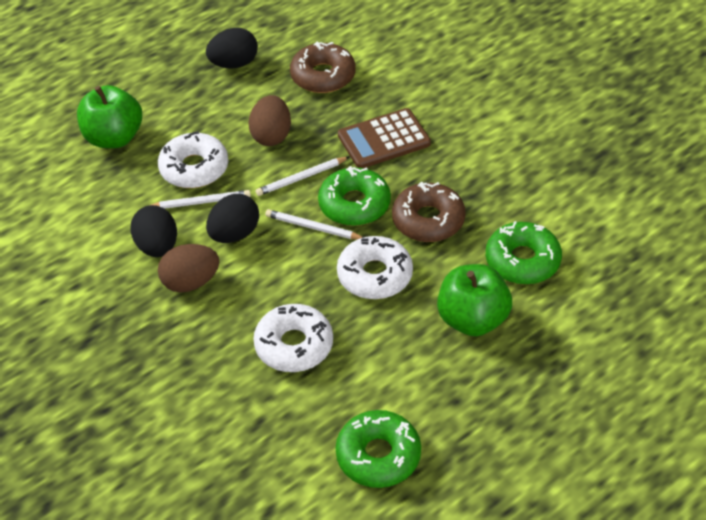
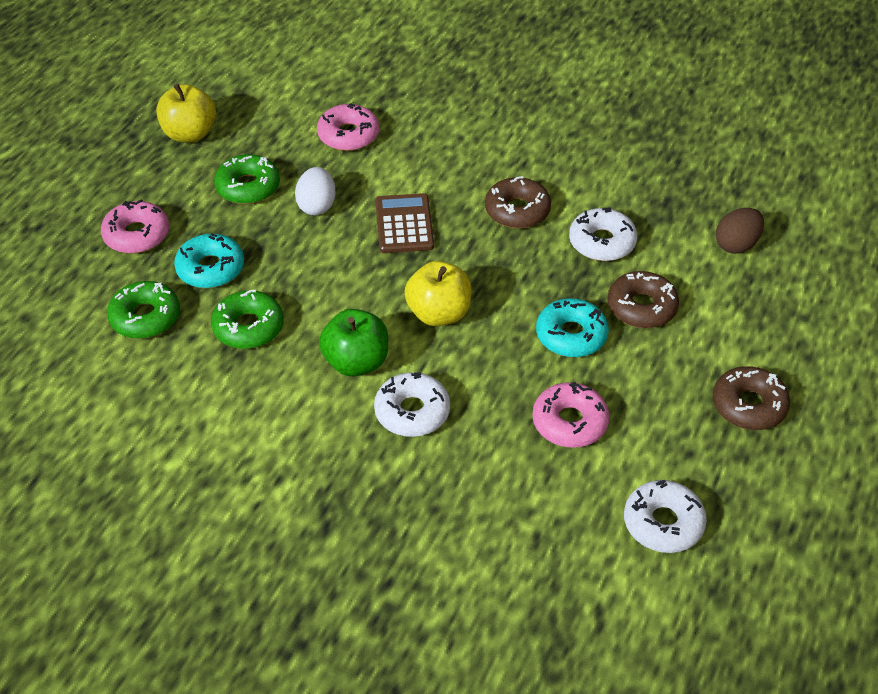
black egg: 3 -> 0
brown donut: 2 -> 3
brown egg: 2 -> 1
green apple: 2 -> 1
pink donut: 0 -> 3
turquoise donut: 0 -> 2
white egg: 0 -> 1
white pencil: 3 -> 0
yellow apple: 0 -> 2

